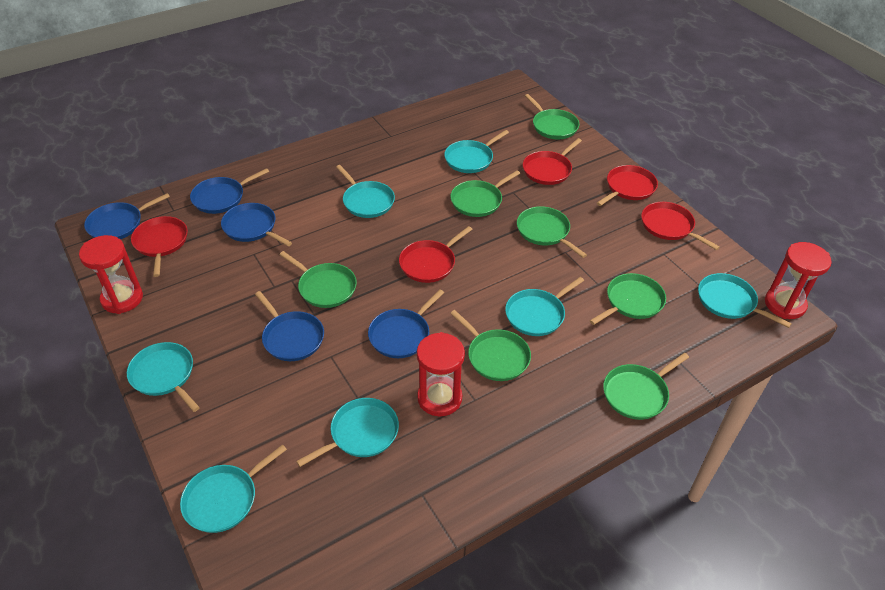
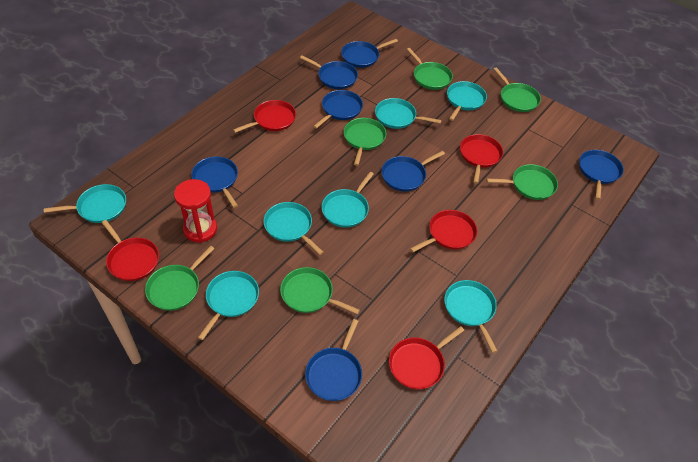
blue pan: 5 -> 7
green pan: 7 -> 6
red hourglass: 3 -> 1

